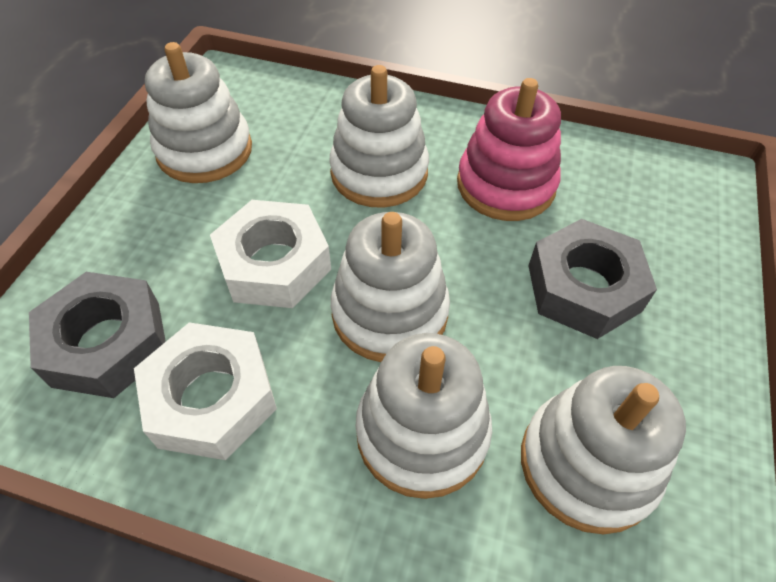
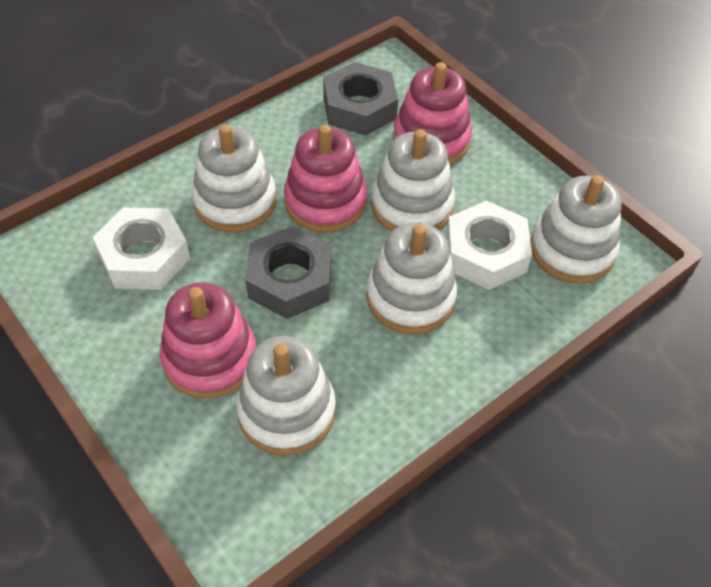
pink stacking toy: 1 -> 3

